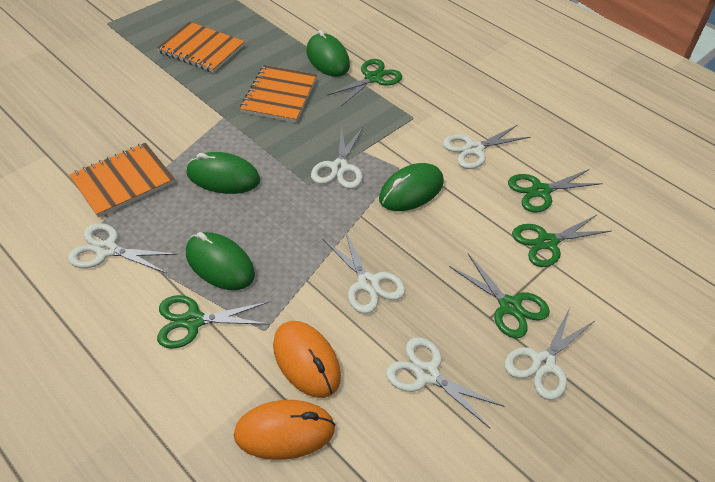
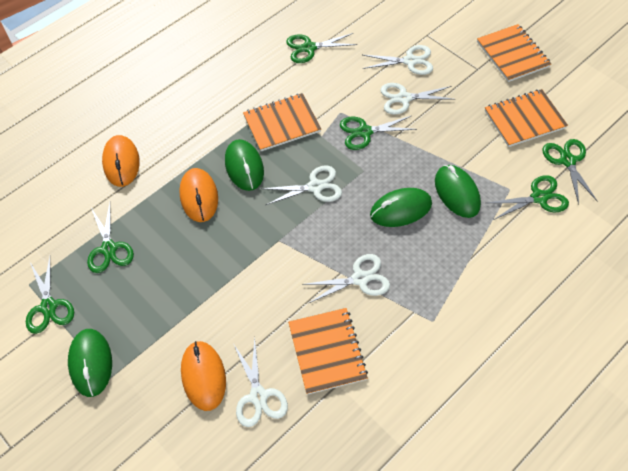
green scissors: 5 -> 6
orange mouse: 2 -> 3
orange notebook: 3 -> 4
white scissors: 6 -> 5

